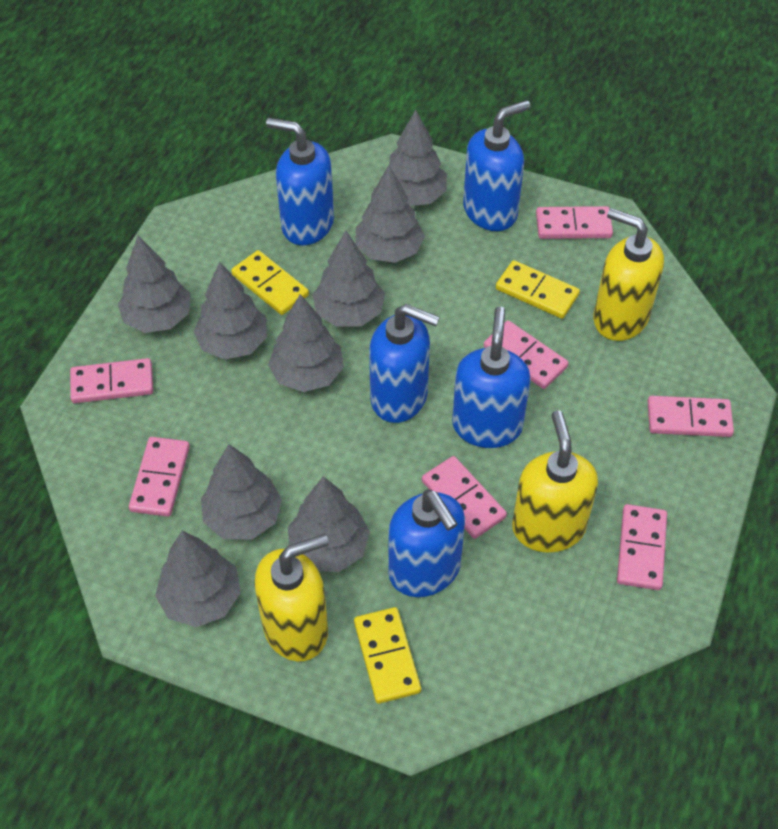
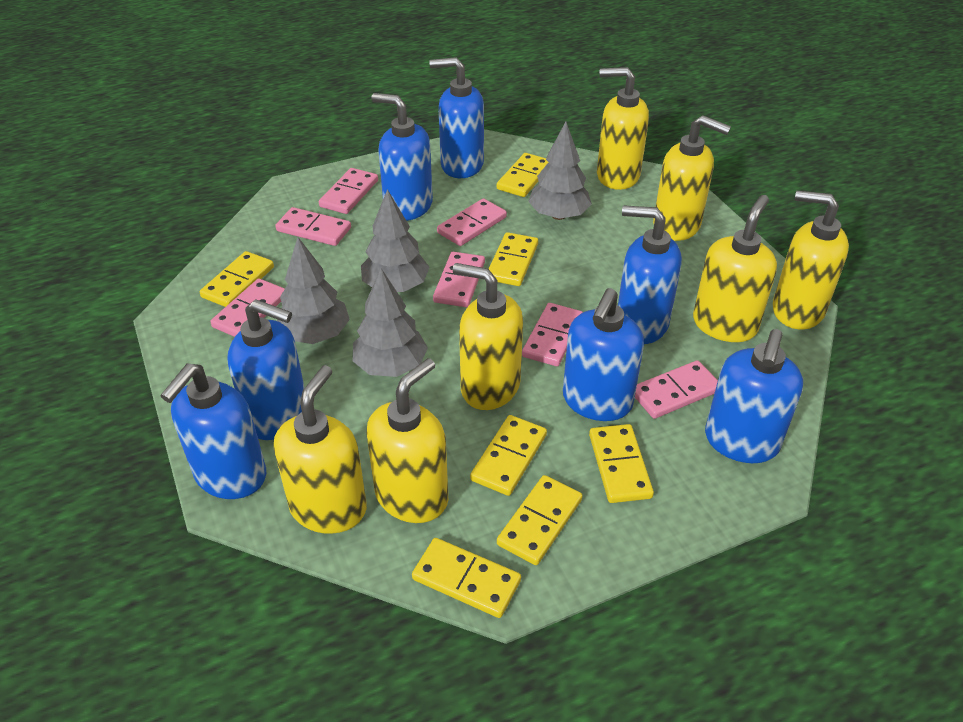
blue soap dispenser: 5 -> 7
grey tree: 9 -> 4
yellow domino: 3 -> 7
yellow soap dispenser: 3 -> 7

